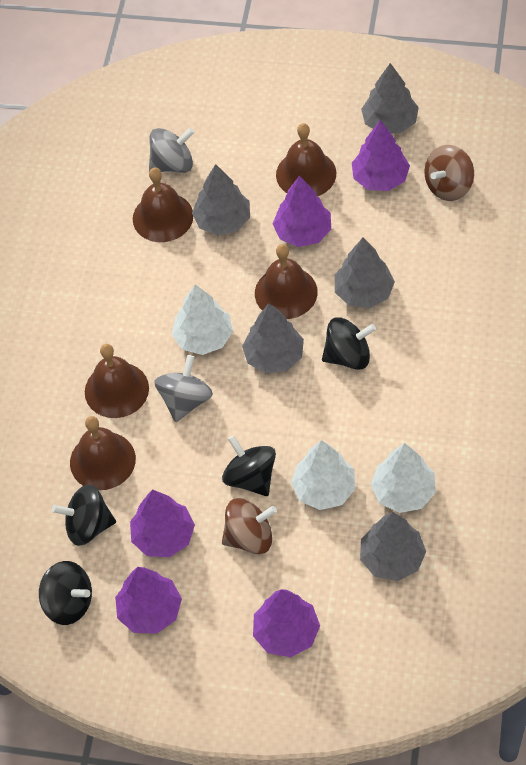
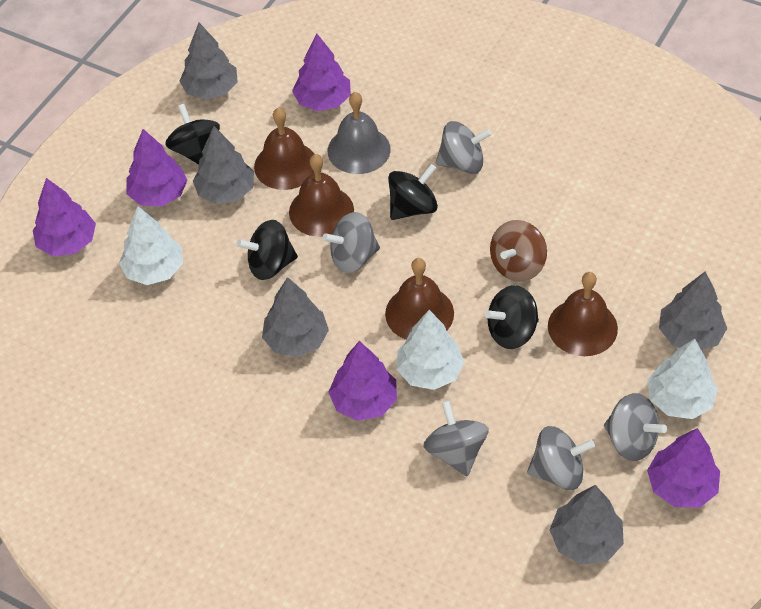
brown bell: 5 -> 4
brown spinning top: 2 -> 1
grey bell: 0 -> 1
grey spinning top: 2 -> 5

